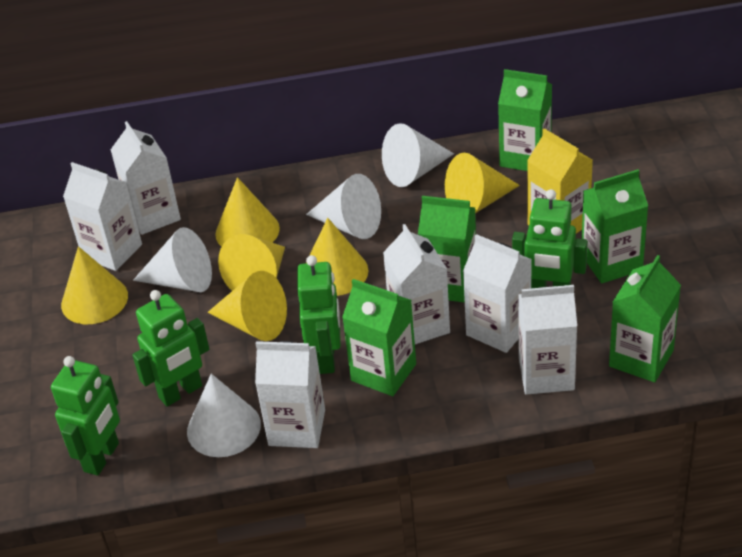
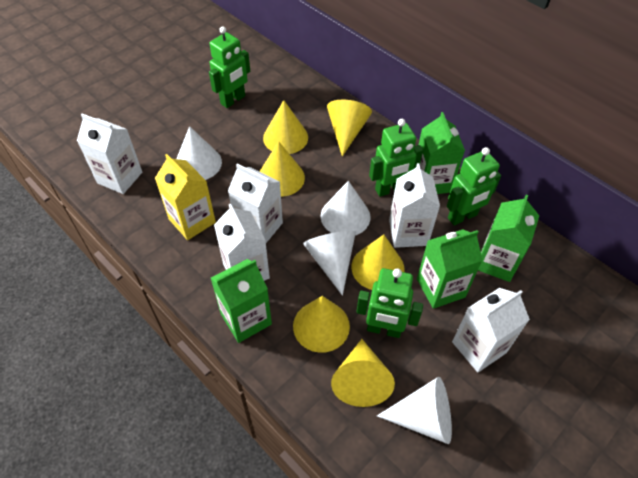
green carton: 5 -> 4
white carton: 6 -> 5

